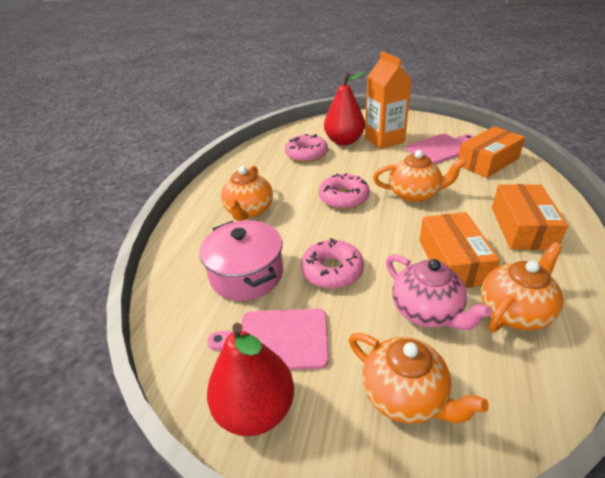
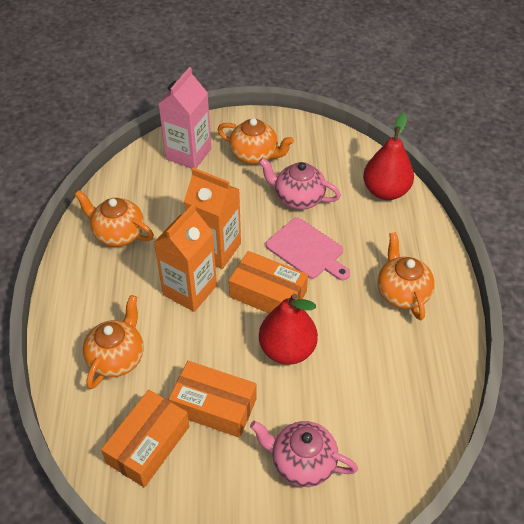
orange carton: 1 -> 2
pink carton: 0 -> 1
pink cutting board: 2 -> 1
pink donut: 3 -> 0
pink pot: 1 -> 0
pink teapot: 1 -> 2

